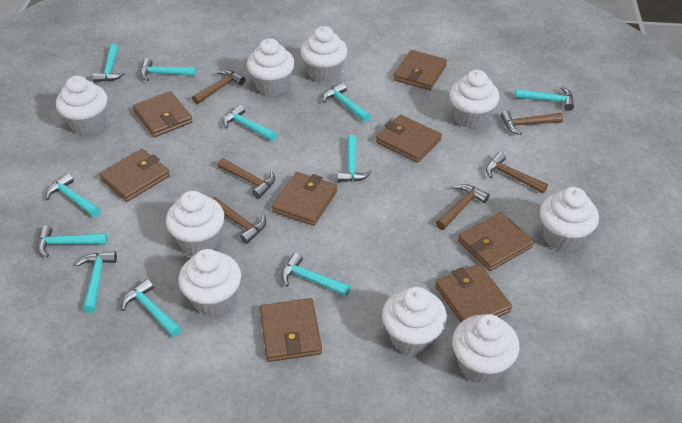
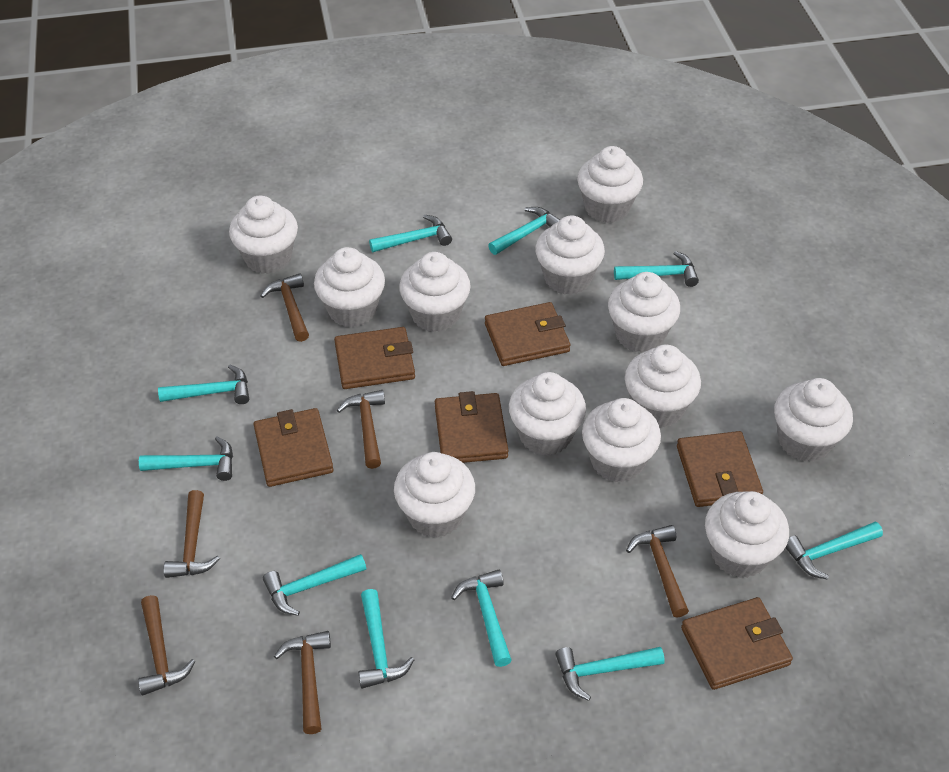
brown wallet: 8 -> 6
turquoise hammer: 11 -> 10
white cupcake: 9 -> 12

